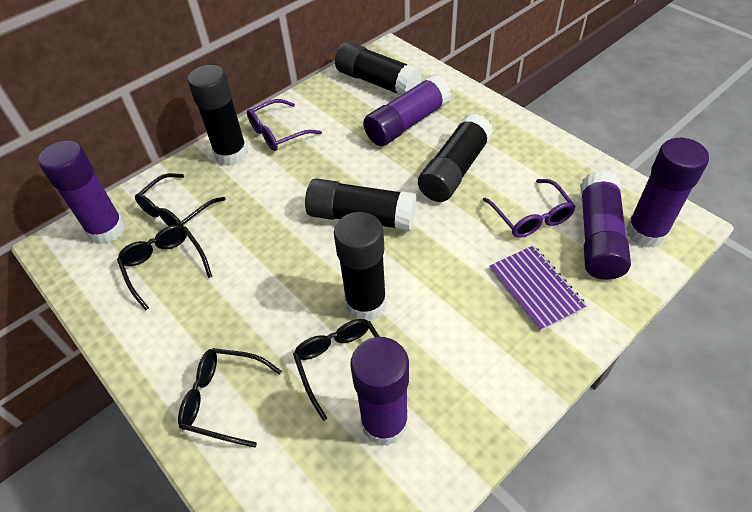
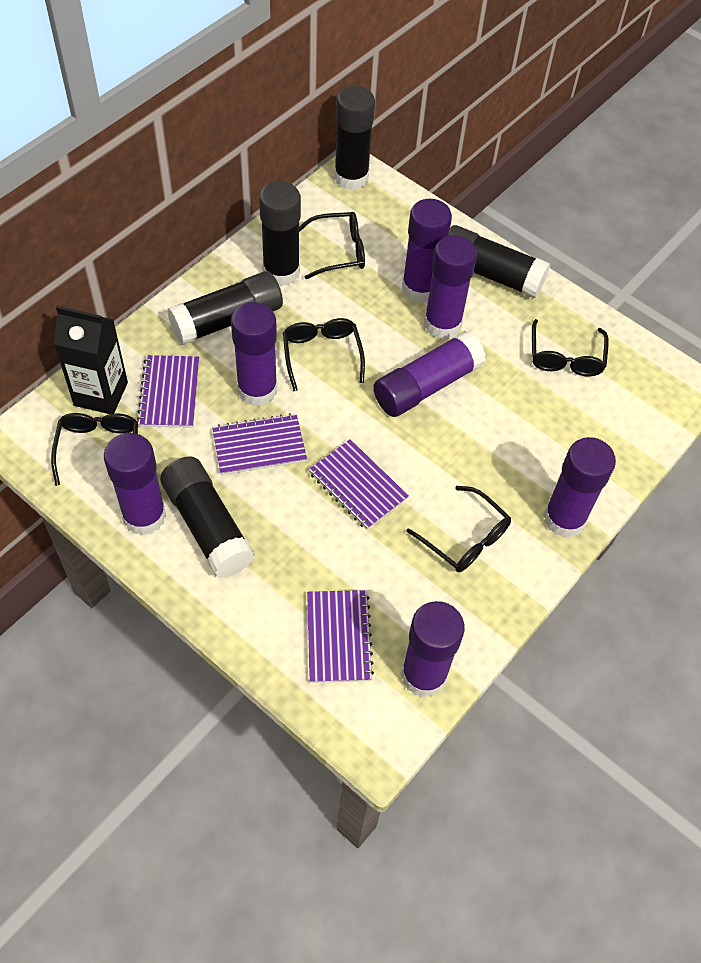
black carton: 0 -> 1
black glasses: 4 -> 5
purple glasses: 2 -> 0
purple glue stick: 5 -> 7
purple notebook: 1 -> 4

